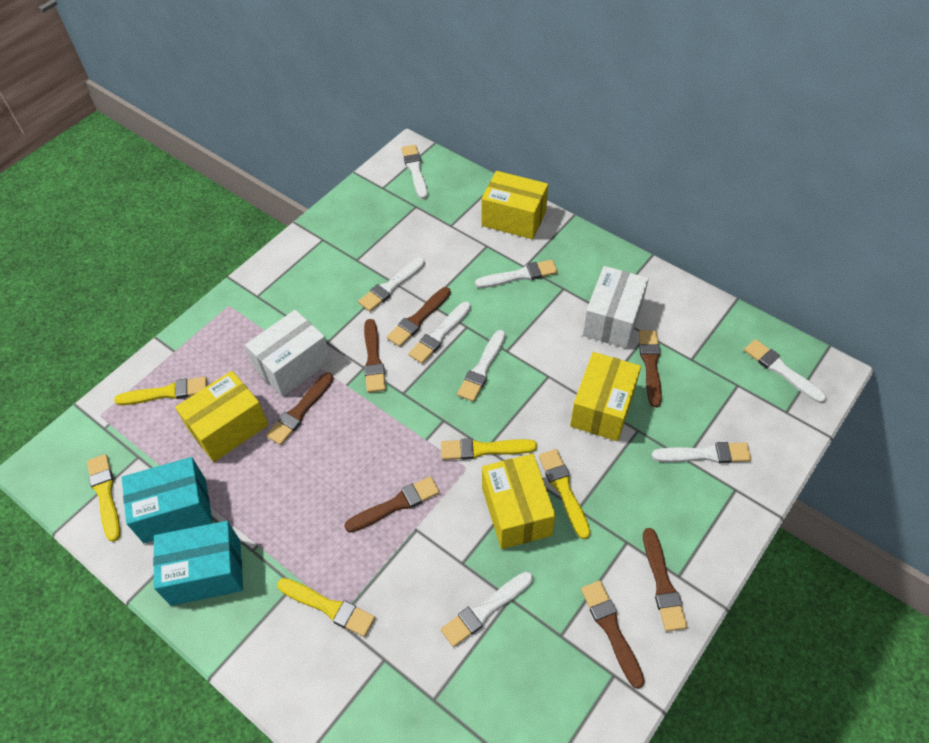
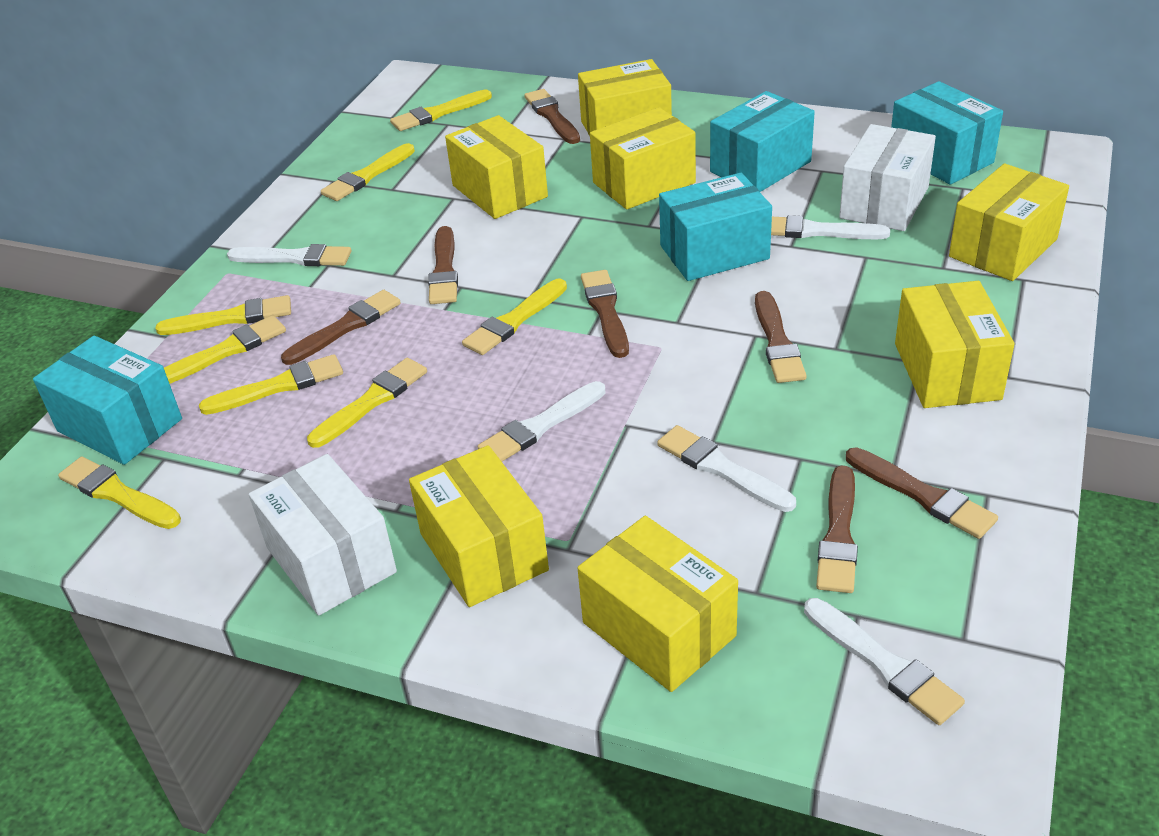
turquoise box: 2 -> 4
white brush: 8 -> 5
yellow box: 4 -> 7
yellow brush: 5 -> 8

